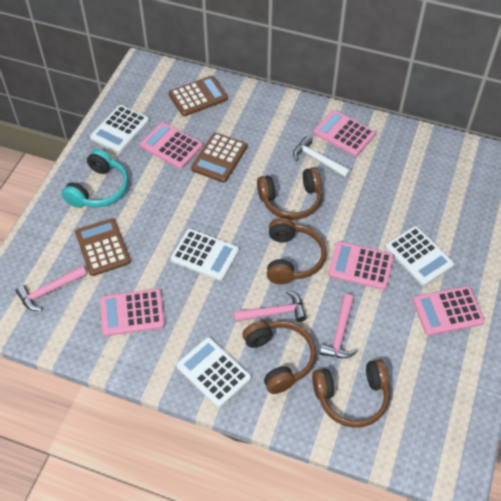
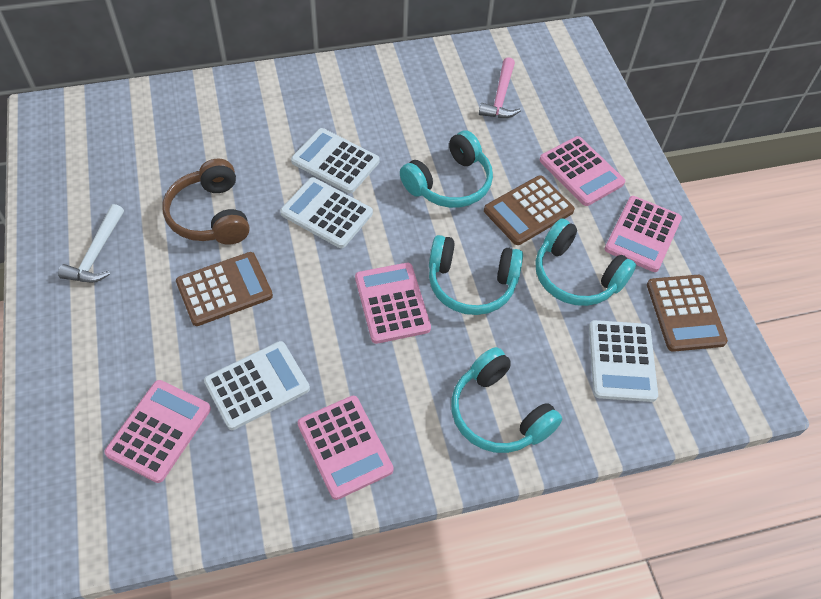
brown headphones: 4 -> 1
pink hammer: 3 -> 1
turquoise headphones: 1 -> 4

